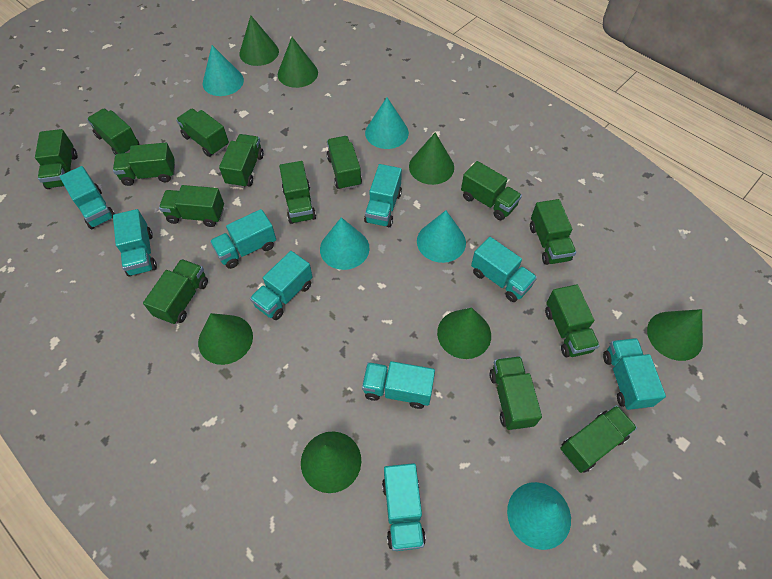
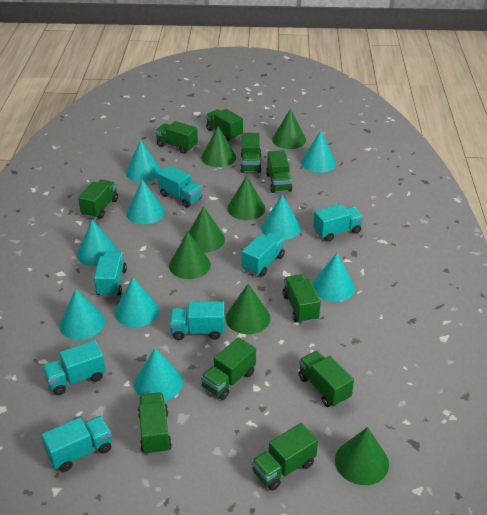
green truck: 14 -> 10
turquoise cone: 5 -> 9
turquoise truck: 9 -> 7

